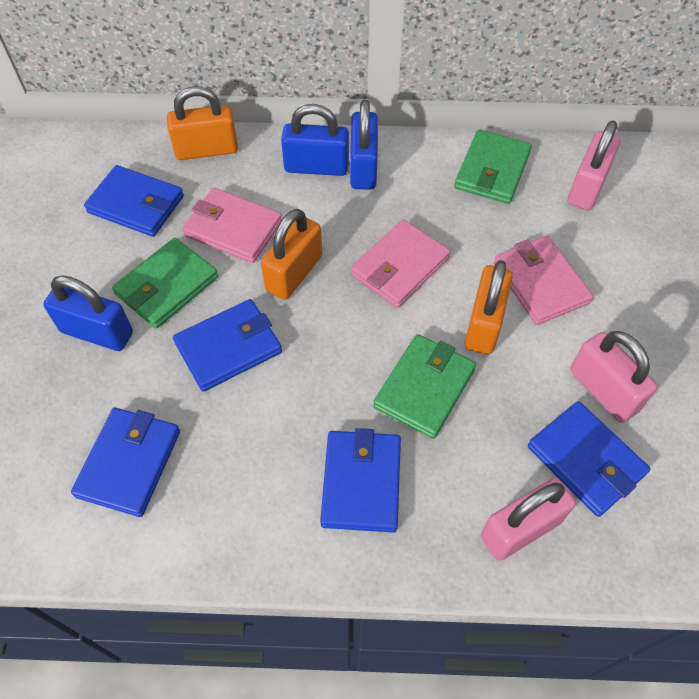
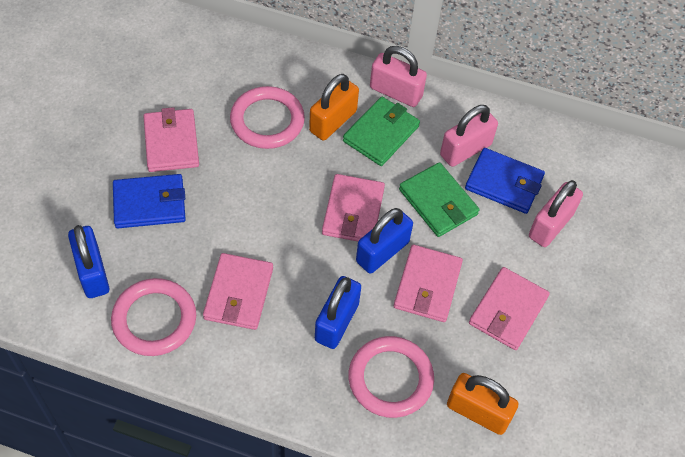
blue wallet: 5 -> 2
green wallet: 3 -> 2
orange padlock: 3 -> 2
pink ring: 0 -> 3
pink wallet: 3 -> 5

